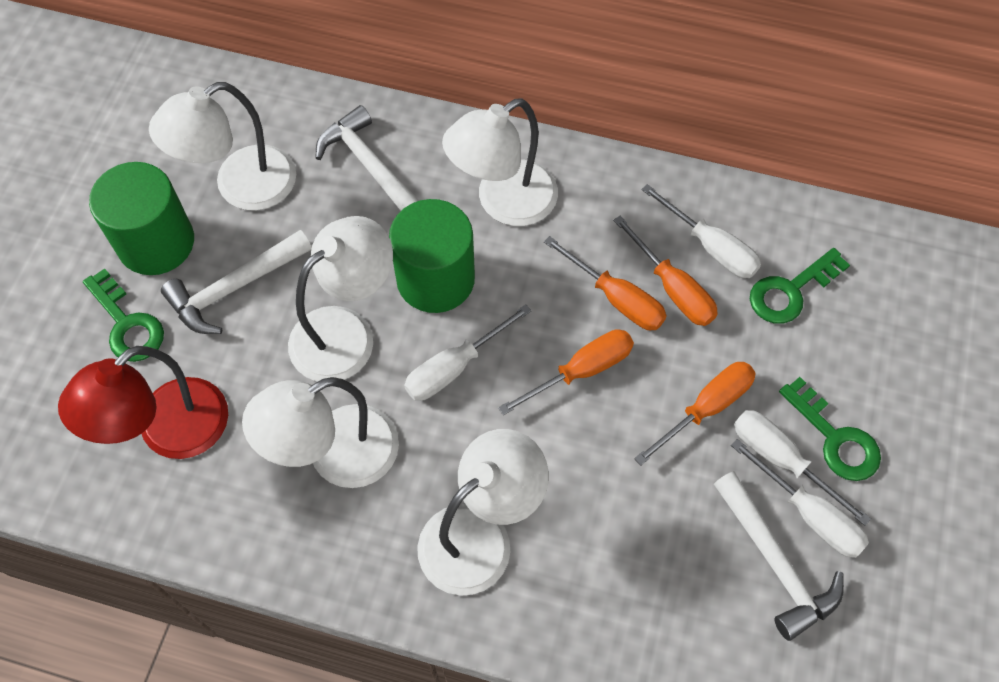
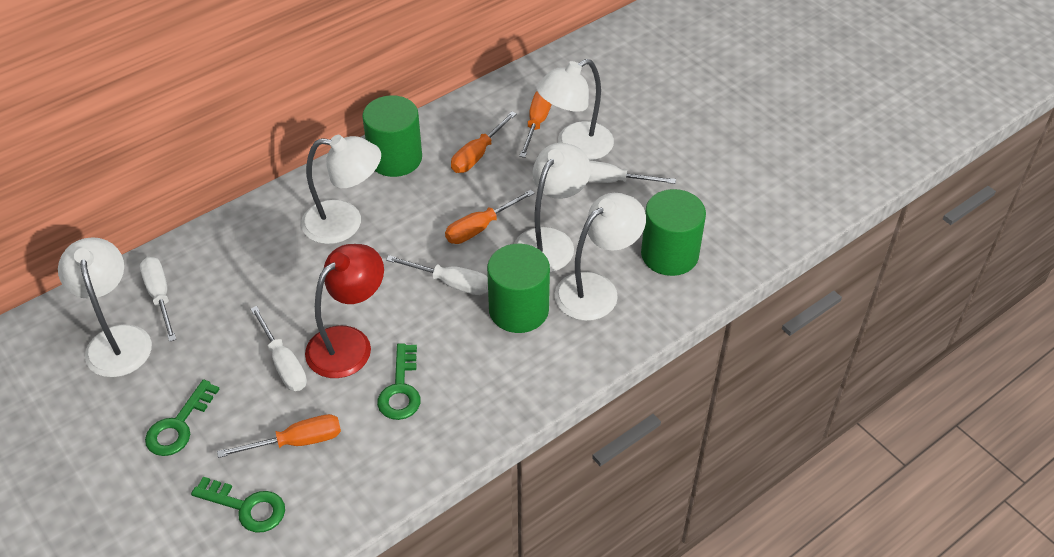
green cylinder: 2 -> 3
white hammer: 3 -> 0

